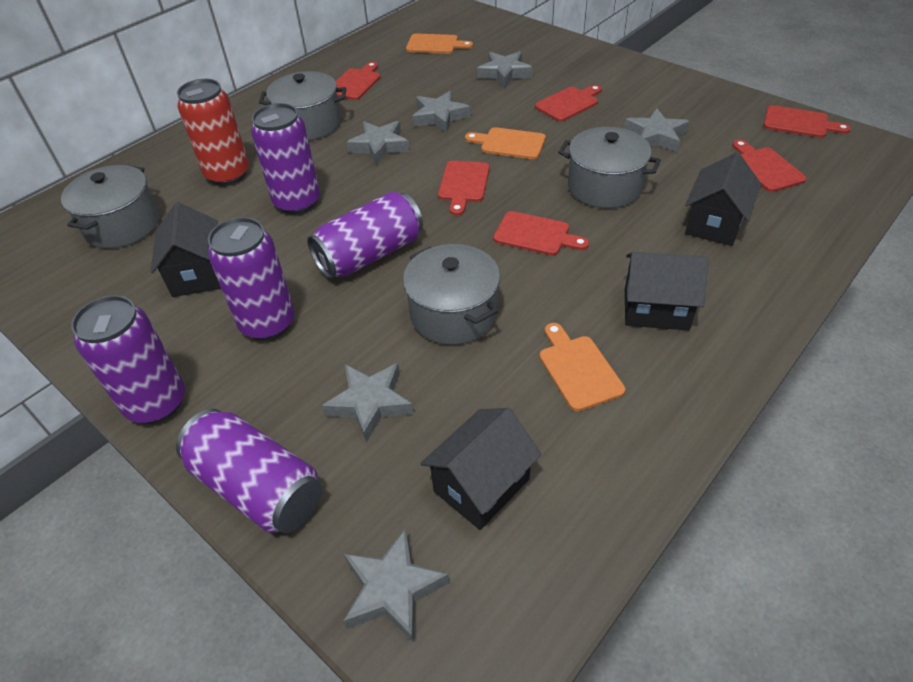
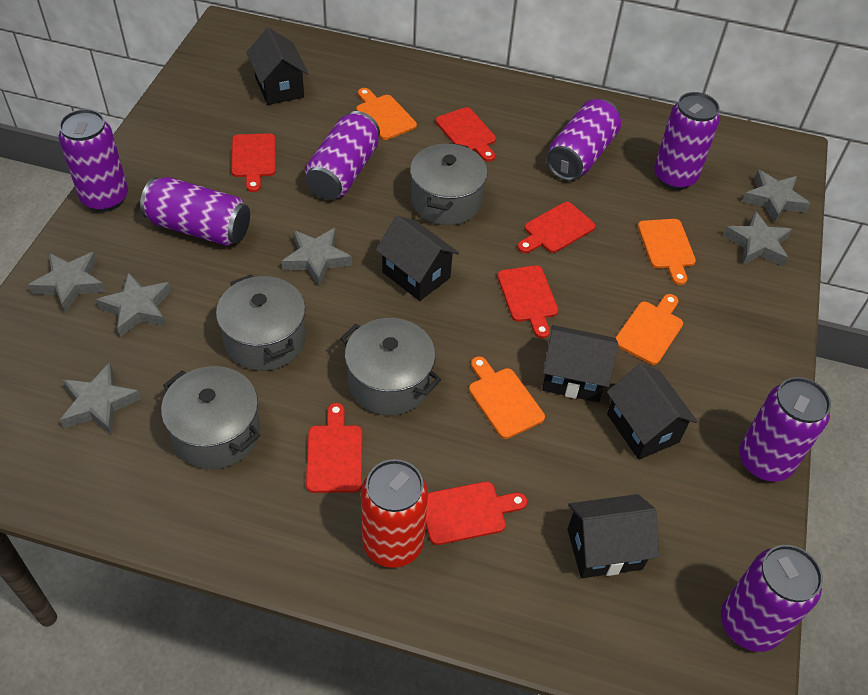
black house: 4 -> 5
orange cutting board: 3 -> 4
purple can: 5 -> 7

